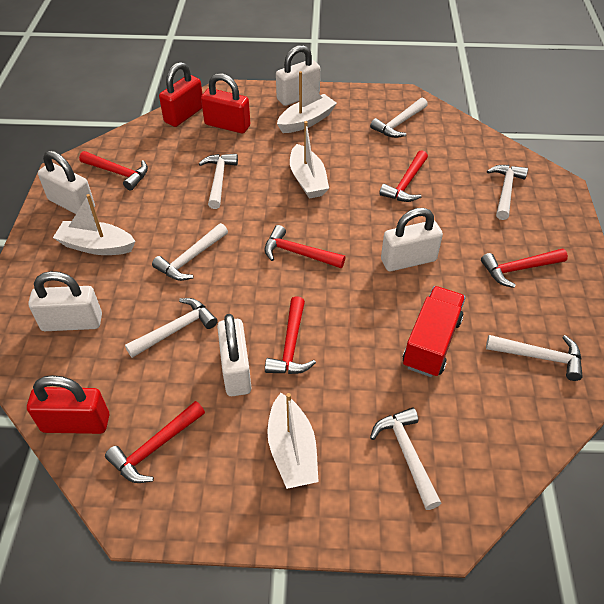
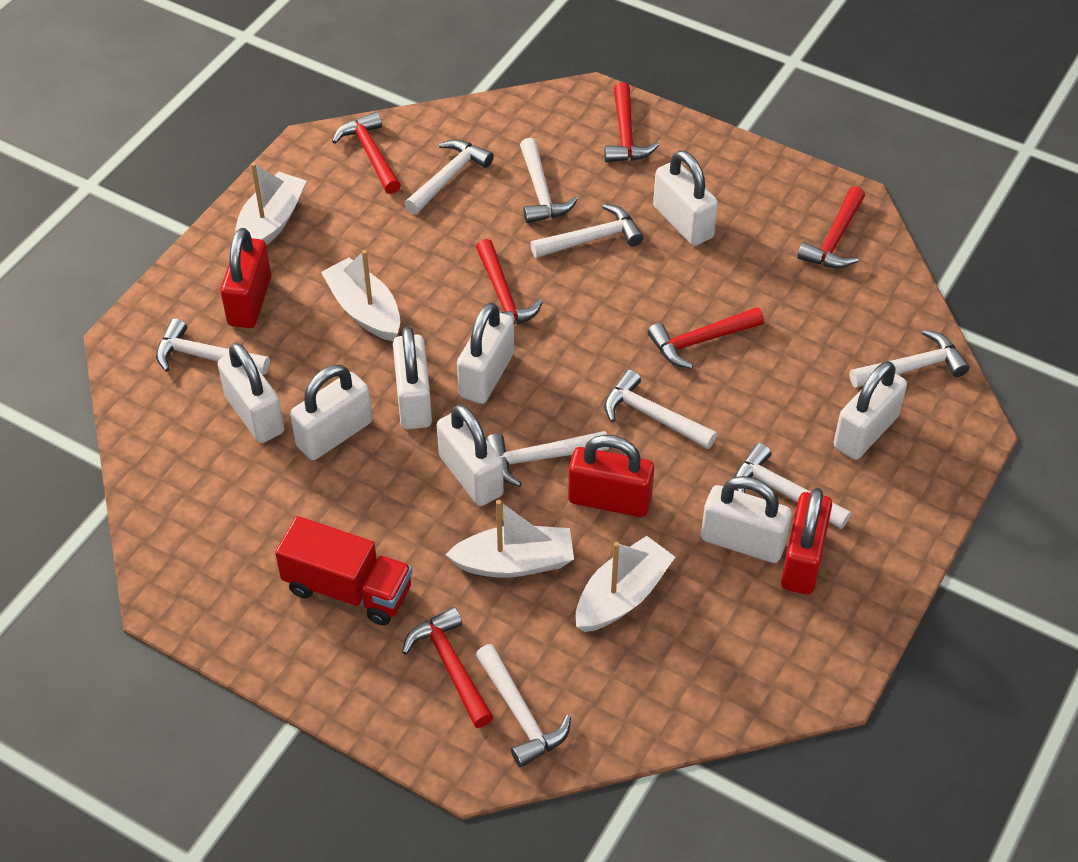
white hammer: 7 -> 9
white padlock: 5 -> 8

